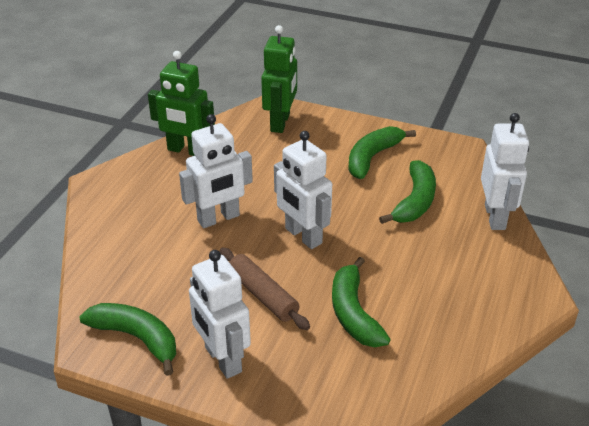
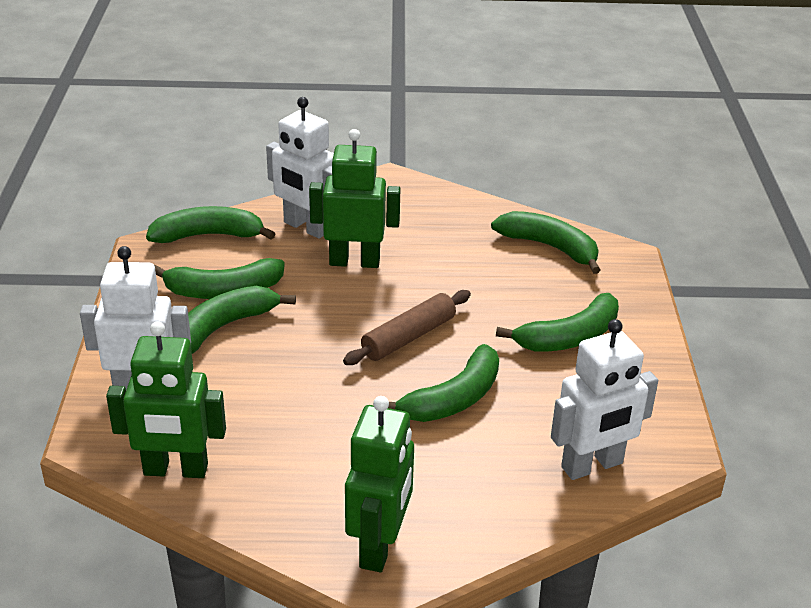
green banana: 4 -> 6
green robot: 2 -> 3
white robot: 4 -> 3

